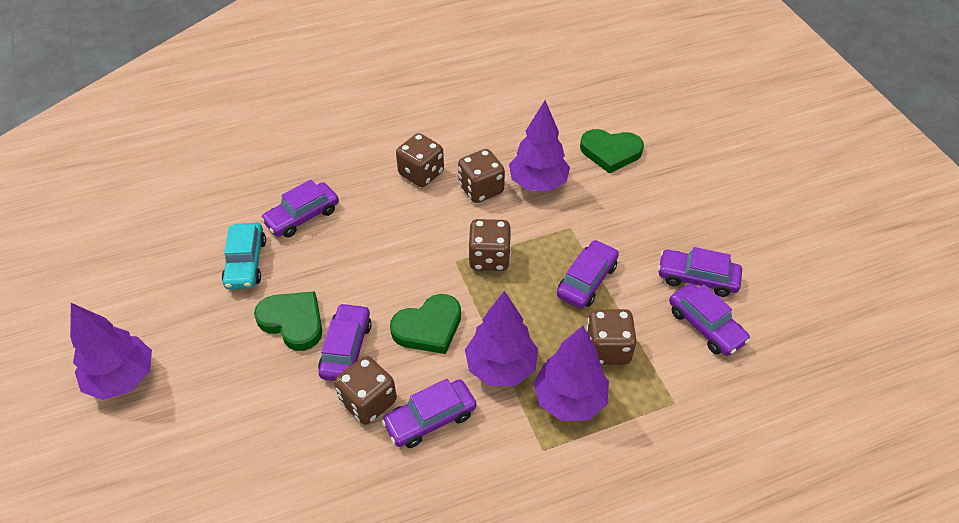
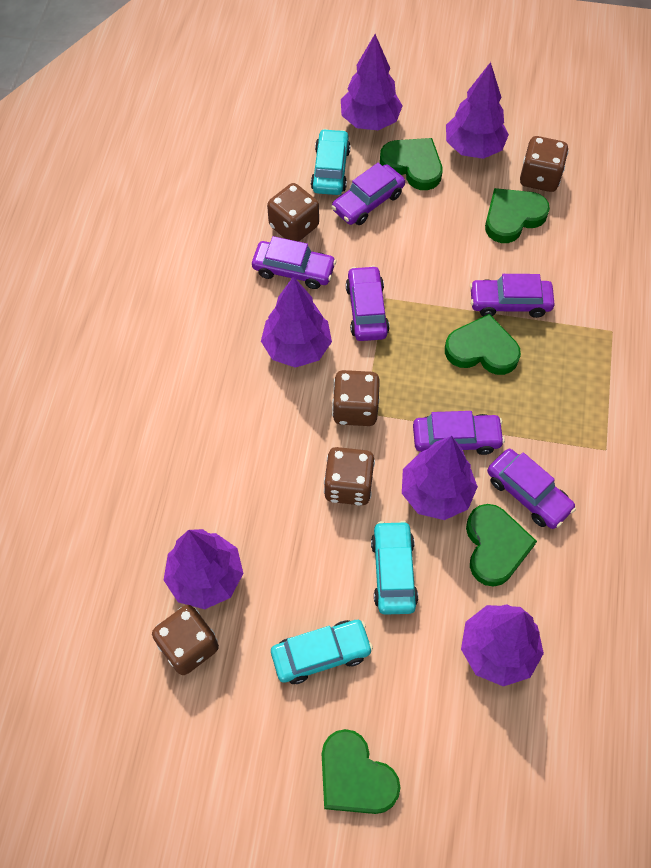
green heart: 3 -> 5
purple tree: 4 -> 6
turquoise car: 1 -> 3

